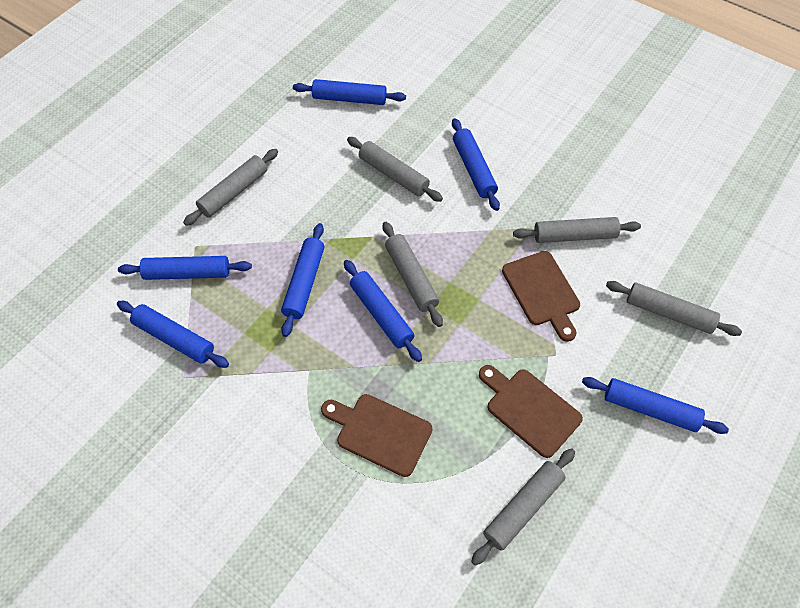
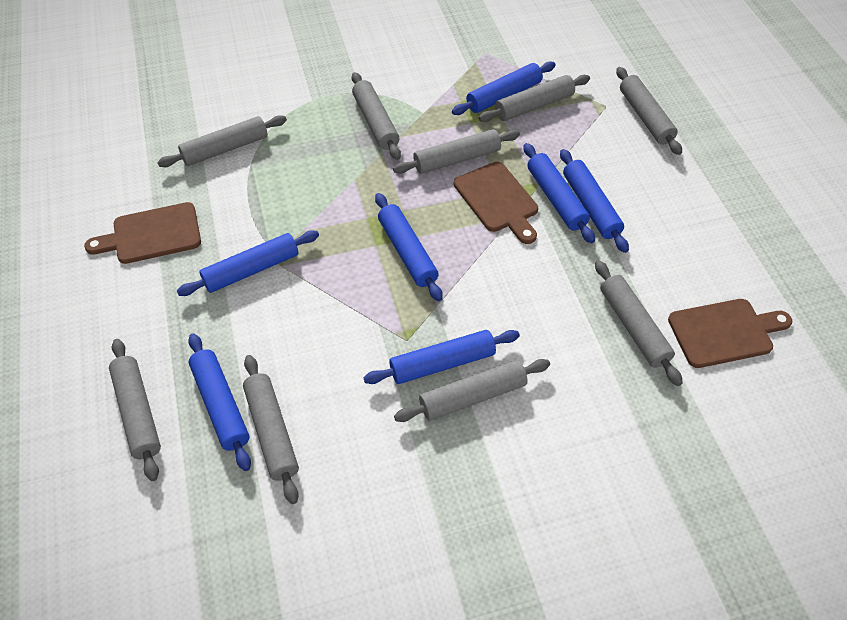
grey rolling pin: 6 -> 9

